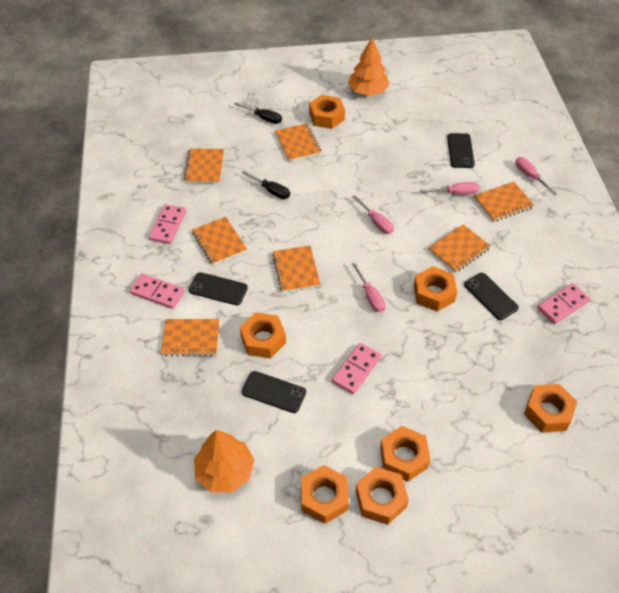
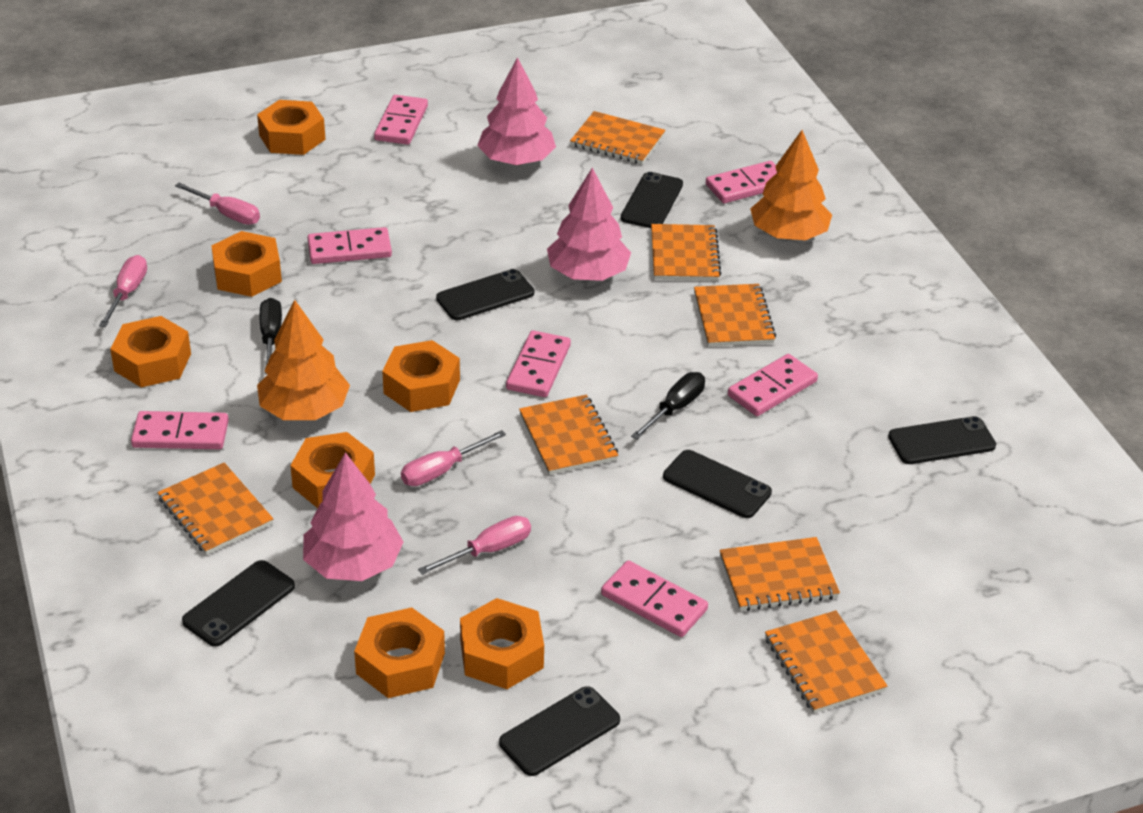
black phone: 4 -> 6
pink domino: 4 -> 7
pink tree: 0 -> 3

